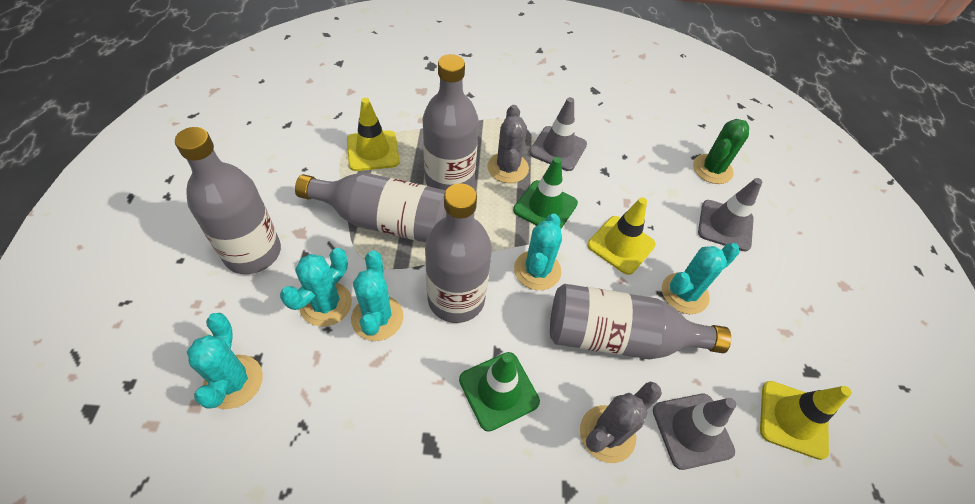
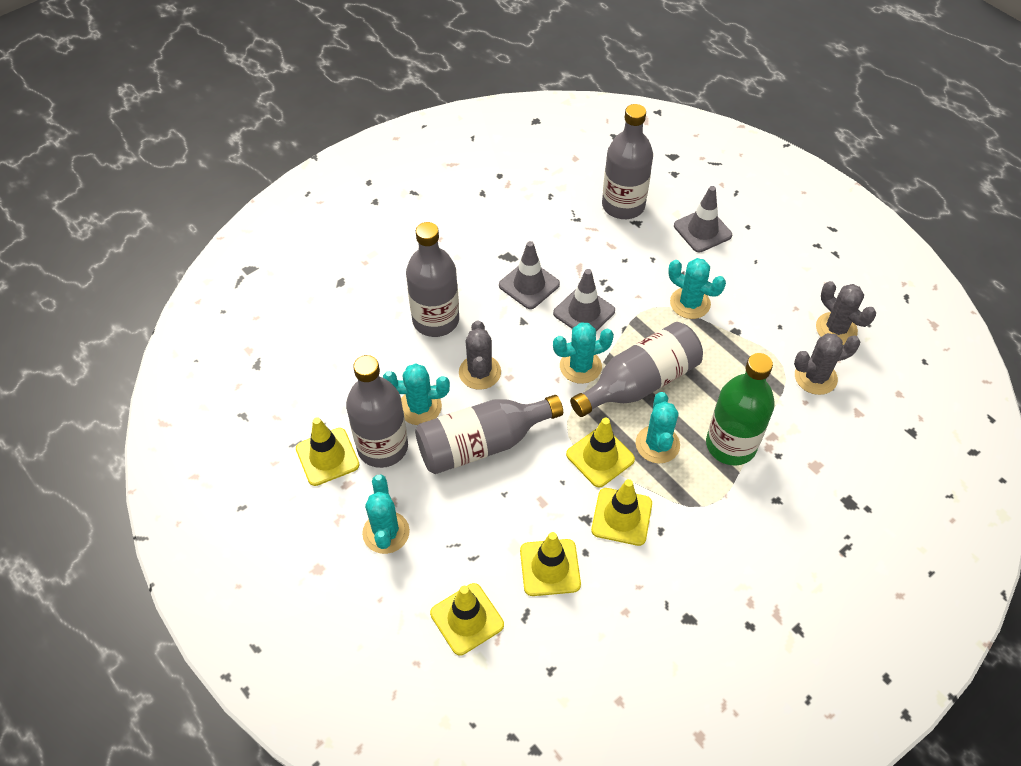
green bottle: 0 -> 1
green cactus: 1 -> 0
green traffic cone: 2 -> 0
grey cactus: 2 -> 3
yellow traffic cone: 3 -> 5

